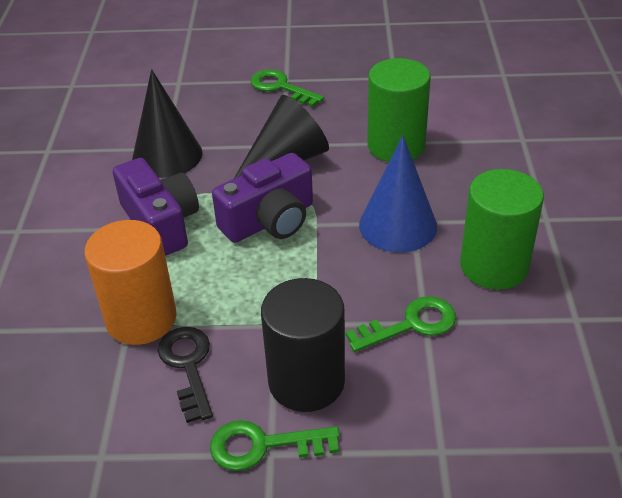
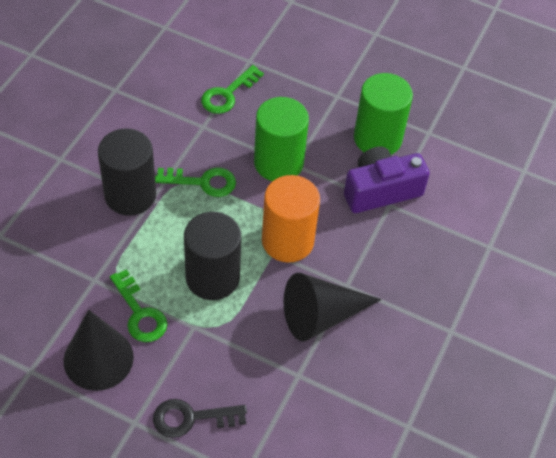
black cylinder: 1 -> 2
blue cone: 1 -> 0
purple camera: 2 -> 1

